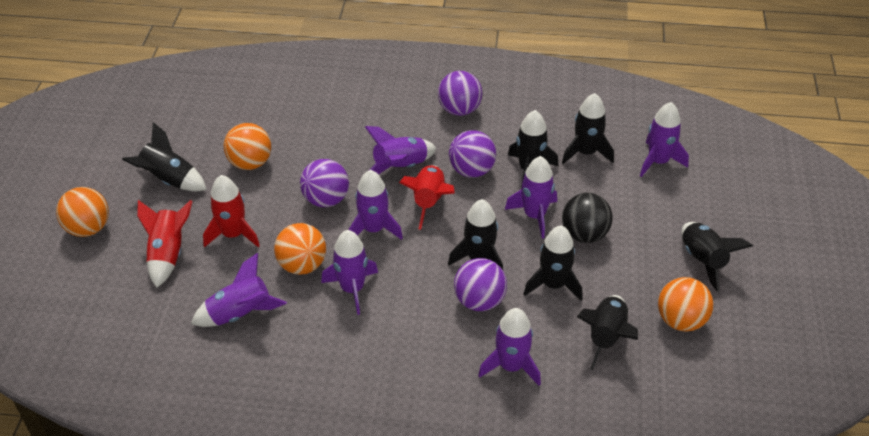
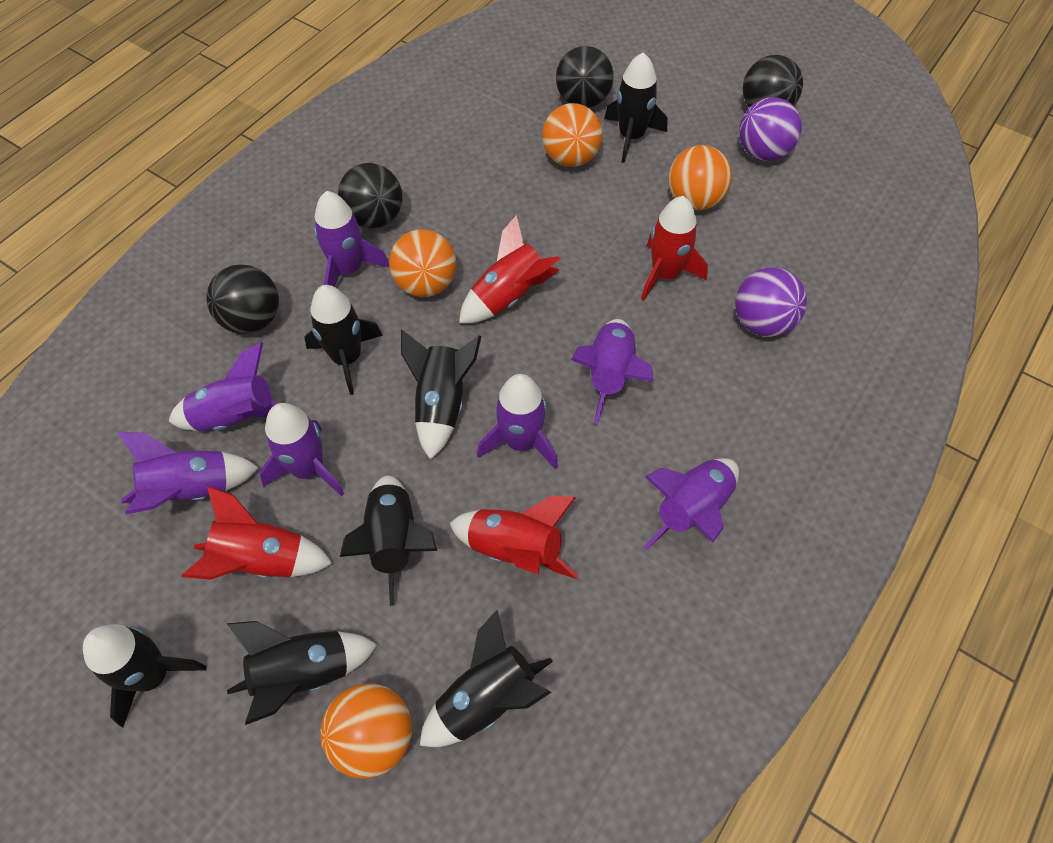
black ball: 1 -> 4
purple ball: 4 -> 2
red rocket: 3 -> 4

